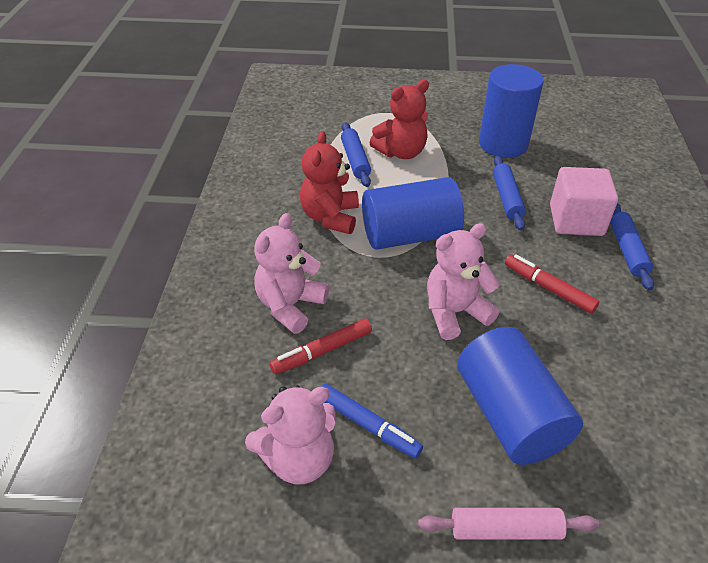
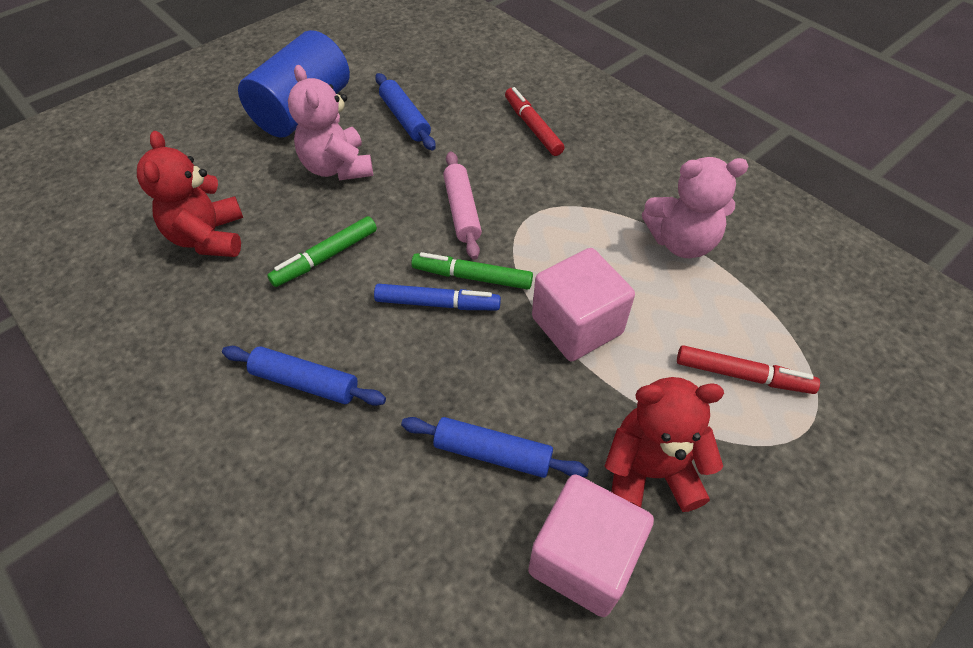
blue cylinder: 3 -> 1
green marker: 0 -> 2
pink cube: 1 -> 2
pink teddy bear: 3 -> 2

